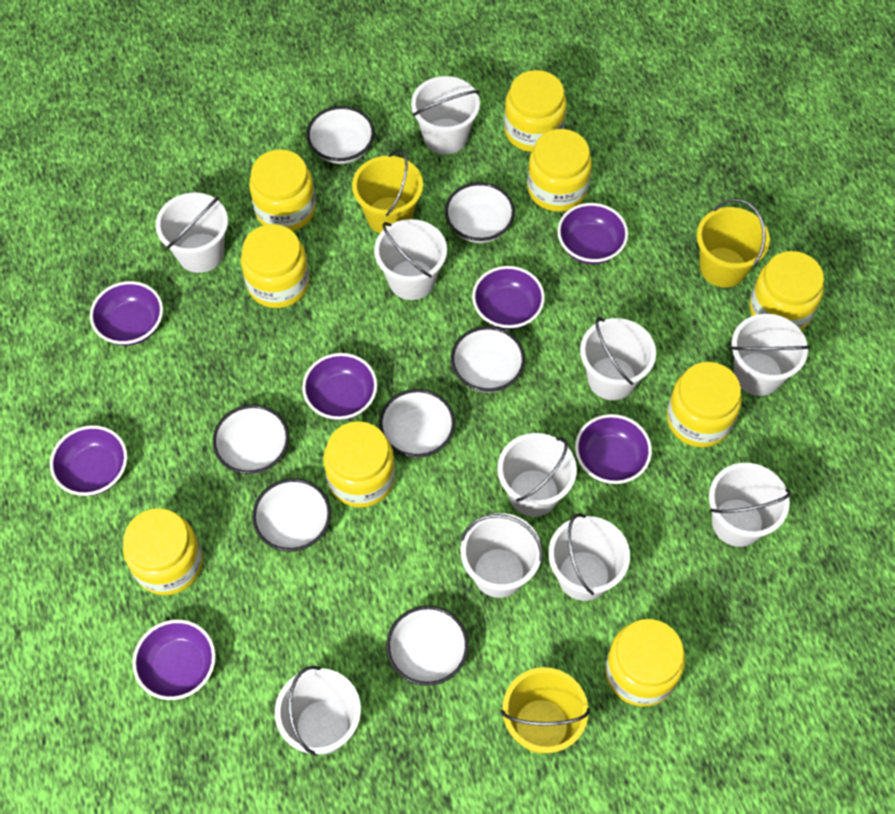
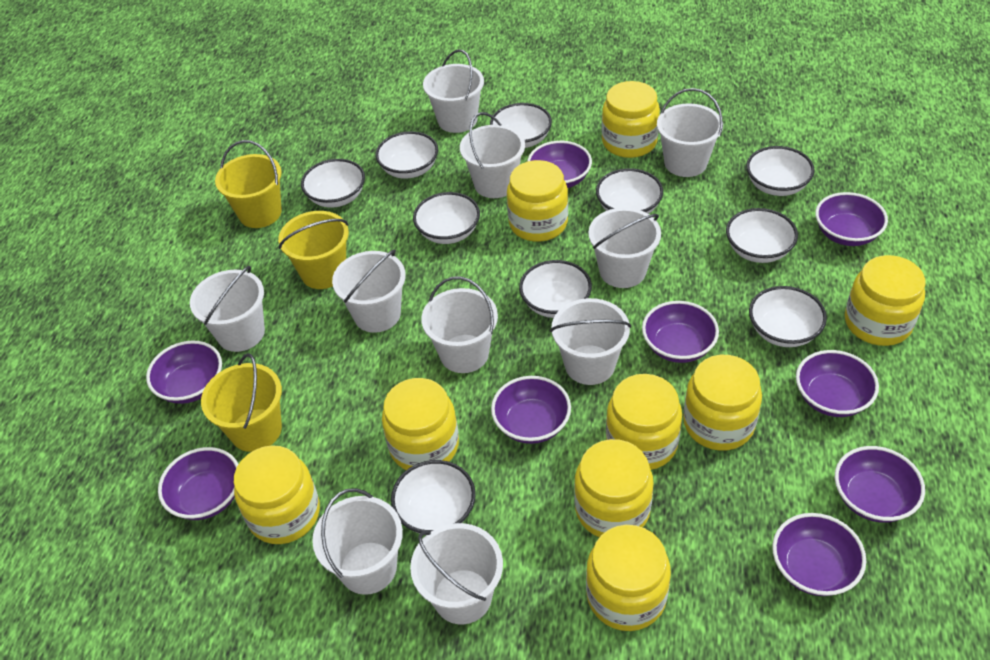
purple bowl: 7 -> 9
white bowl: 7 -> 10

